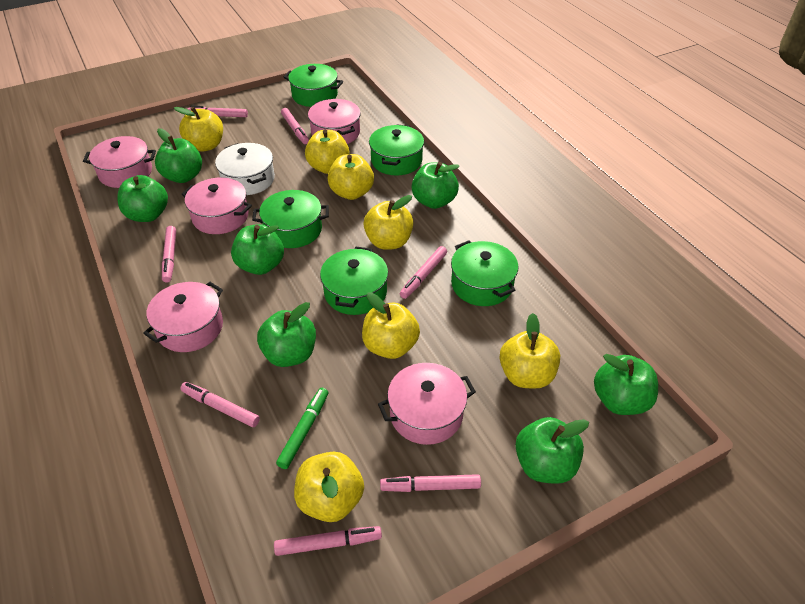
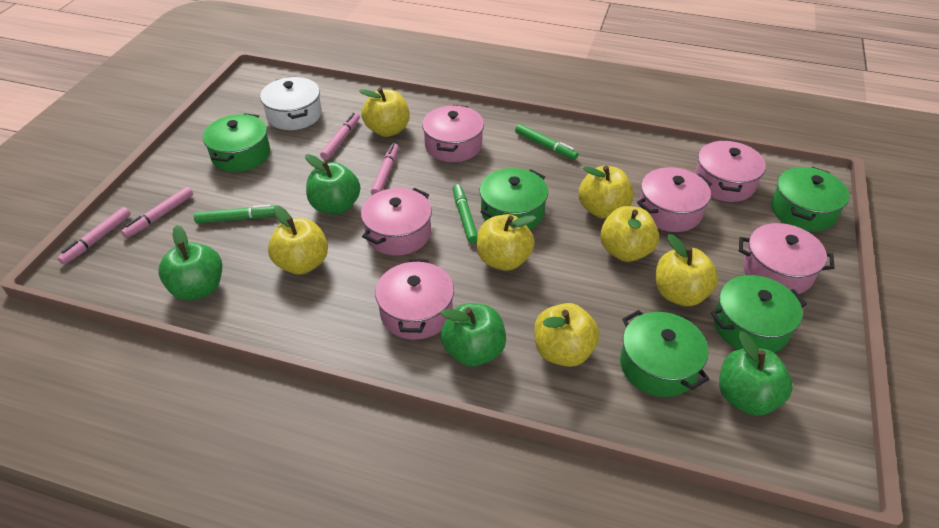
green apple: 7 -> 4
green marker: 1 -> 3
pink marker: 7 -> 4
pink pot: 5 -> 6

